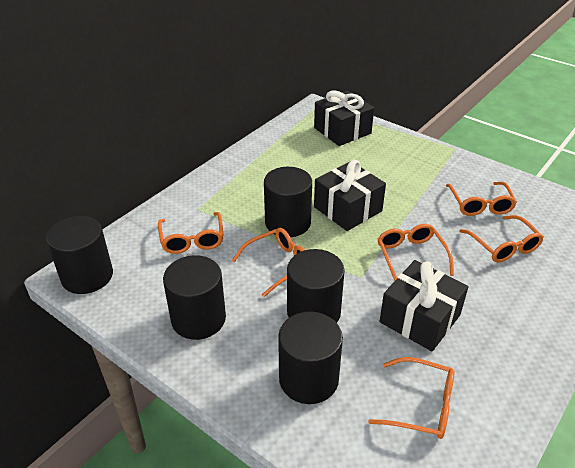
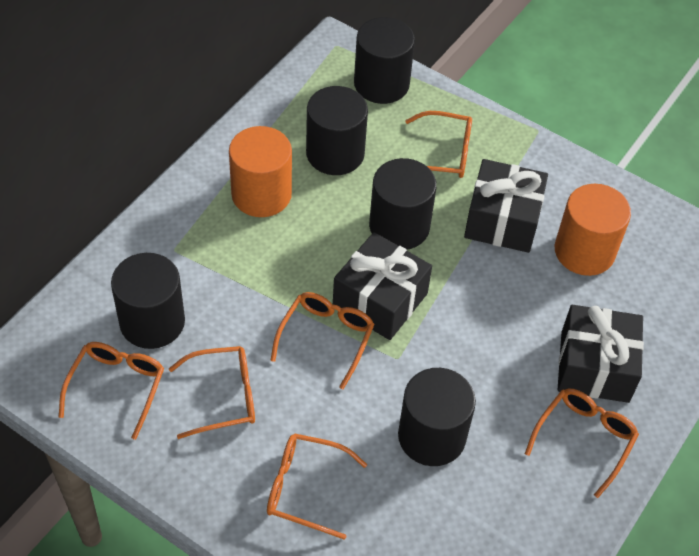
orange cylinder: 0 -> 2

